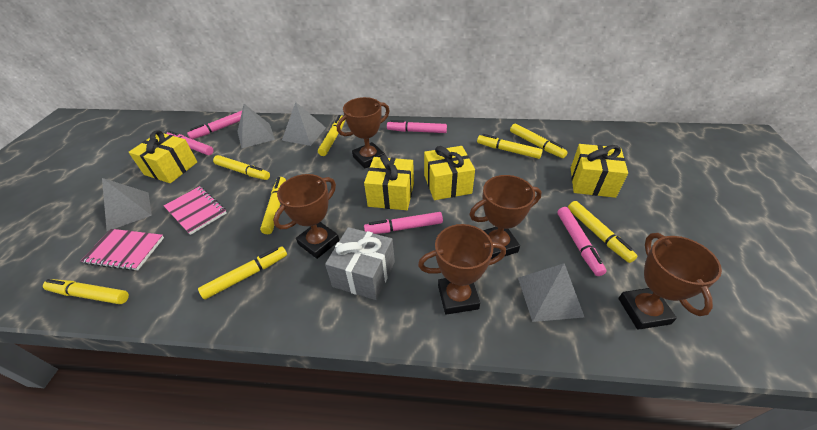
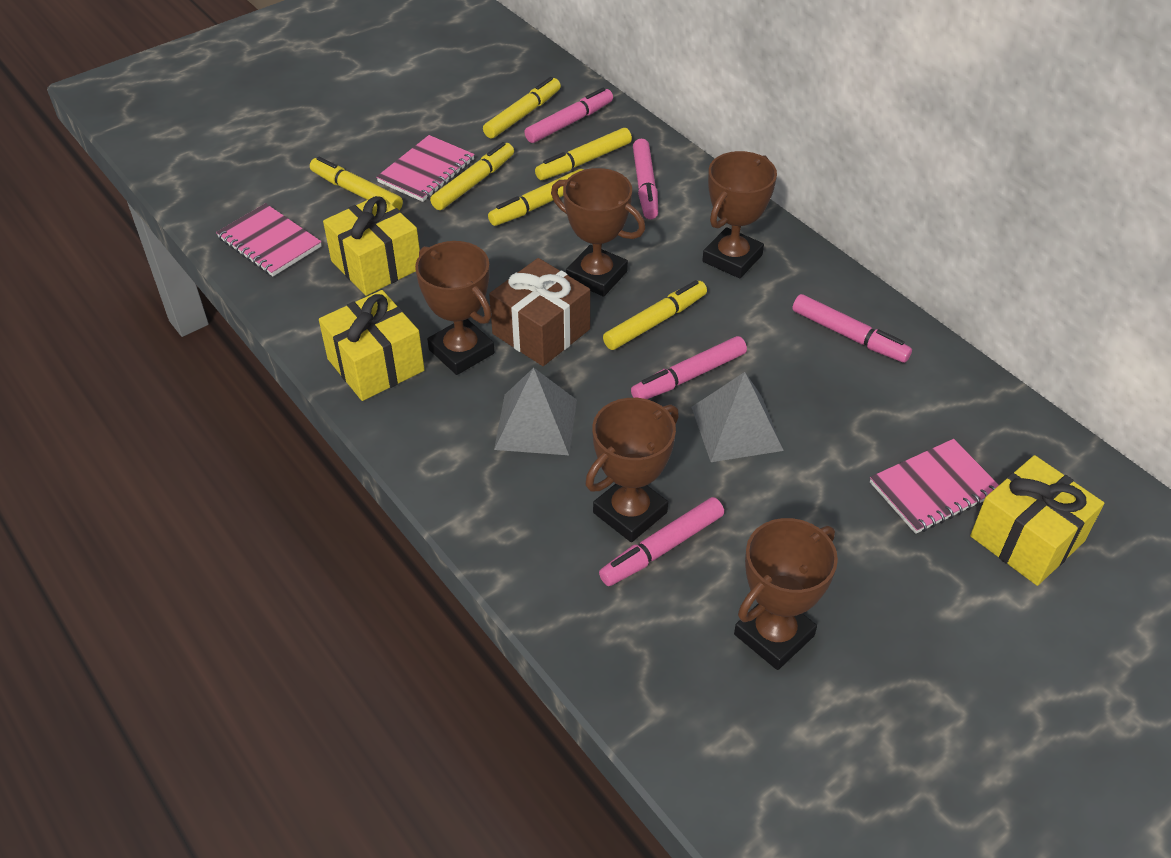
brown gift: 0 -> 1
grey gift: 1 -> 0
grey pyramid: 4 -> 2
pink notebook: 2 -> 3
yellow gift: 4 -> 3
yellow marker: 8 -> 6

